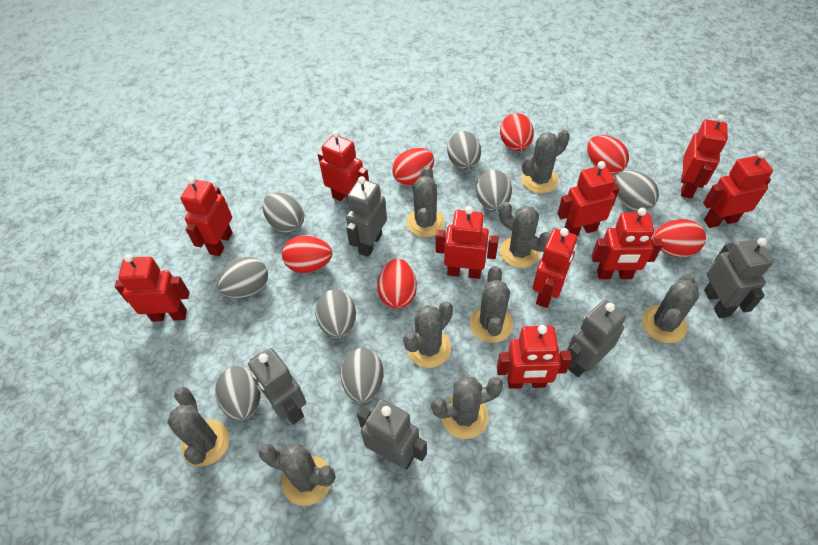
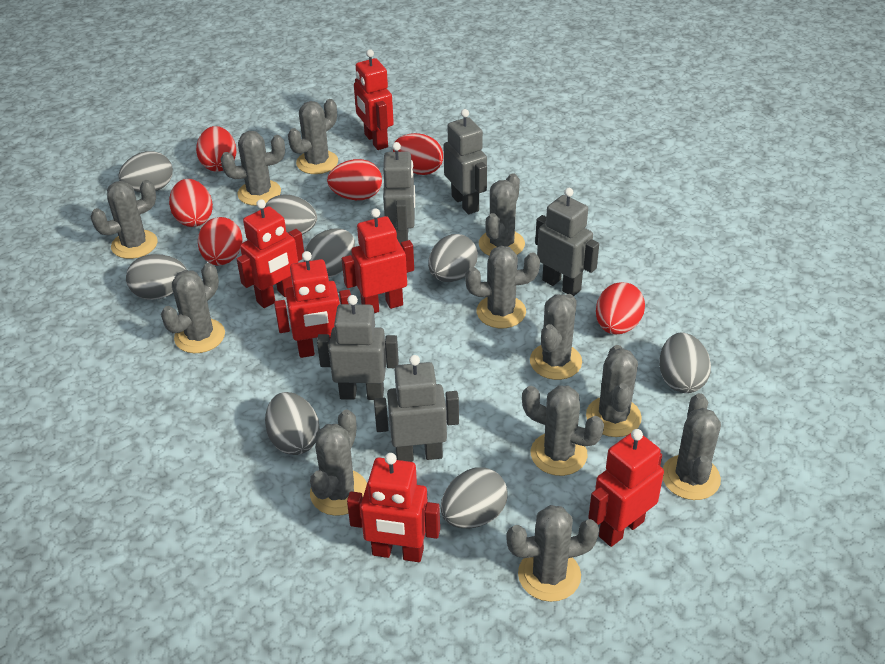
grey cactus: 9 -> 12
red robot: 10 -> 6

